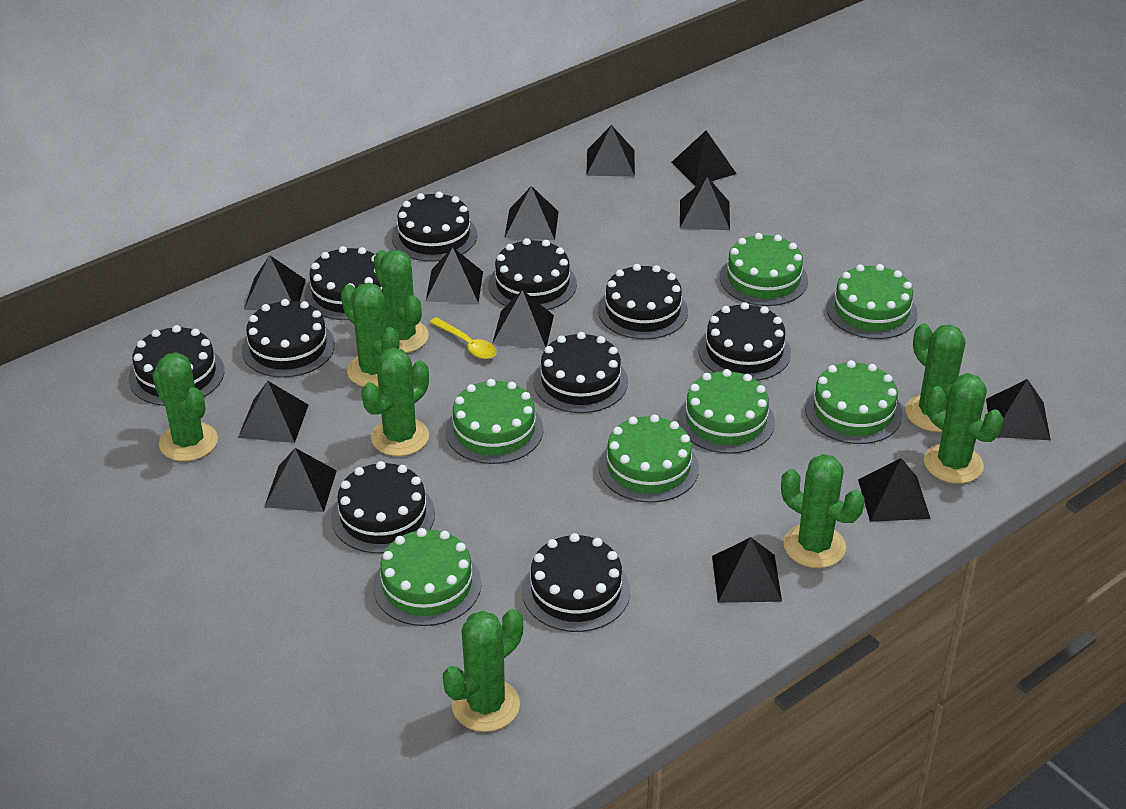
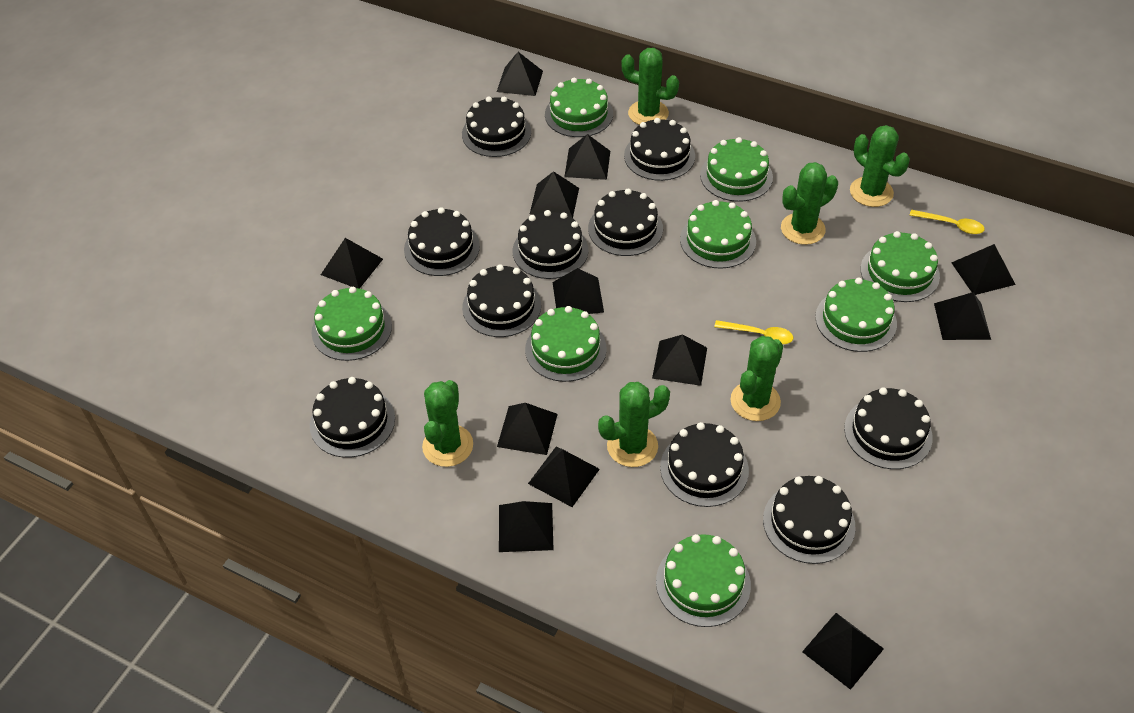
green cactus: 8 -> 6
green cake: 7 -> 8
yellow spoon: 1 -> 2

